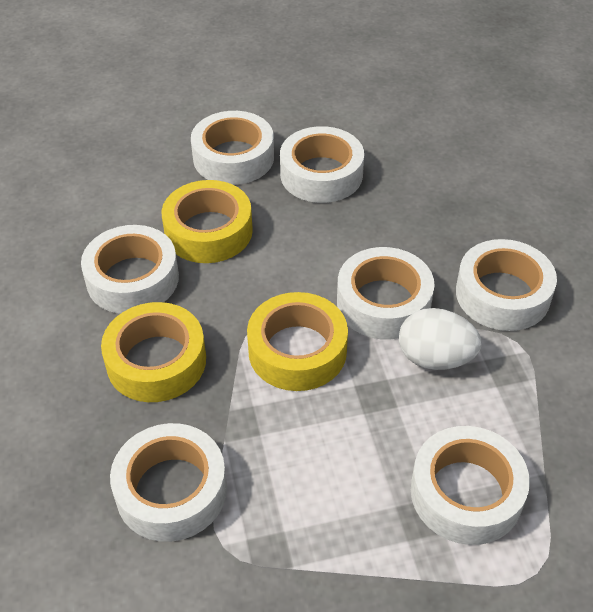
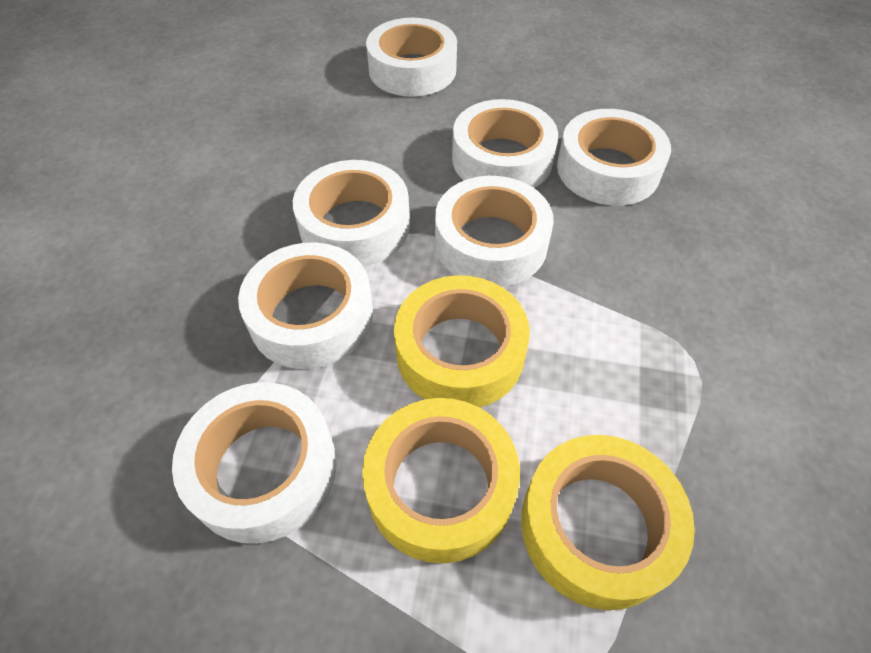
white egg: 1 -> 0

